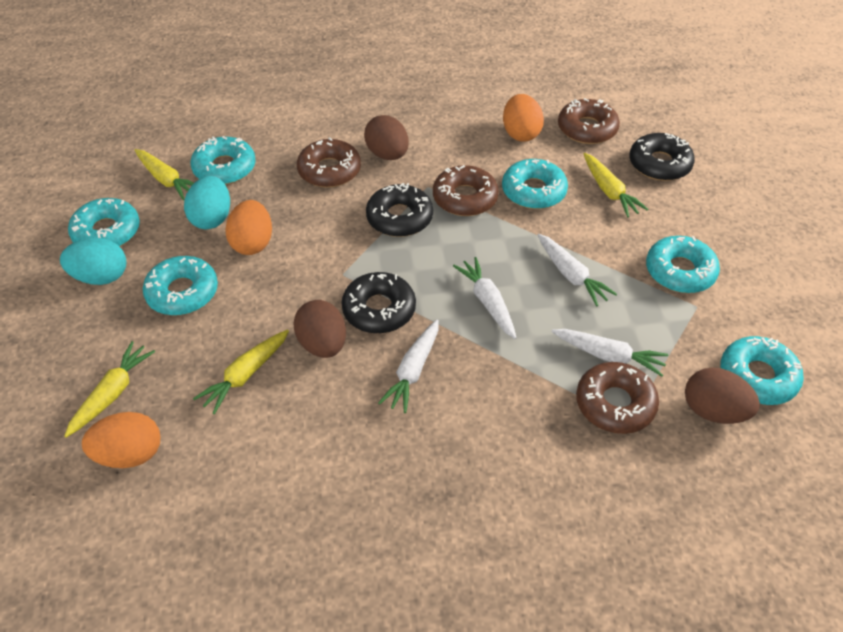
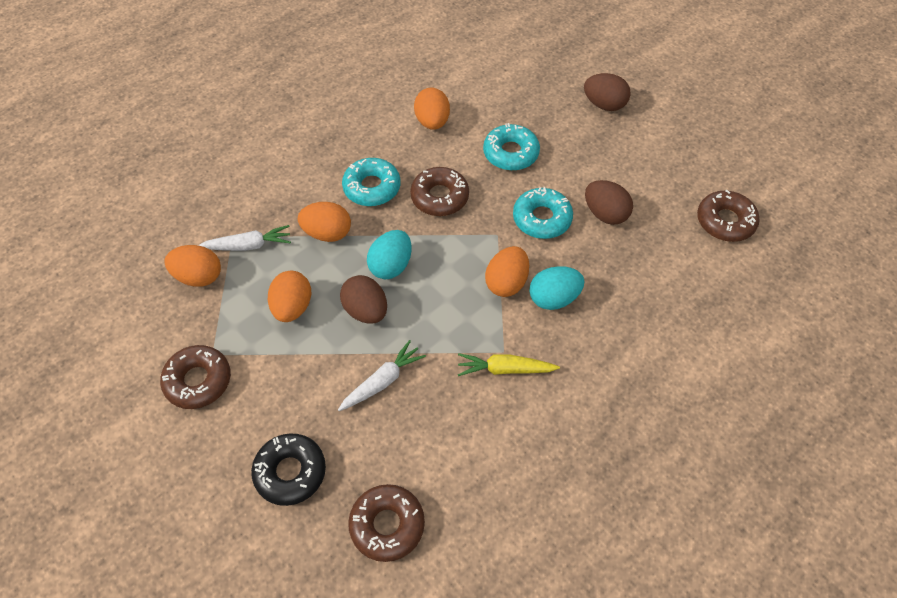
black donut: 3 -> 1
orange egg: 3 -> 5
turquoise donut: 6 -> 3
white carrot: 4 -> 2
yellow carrot: 4 -> 1

